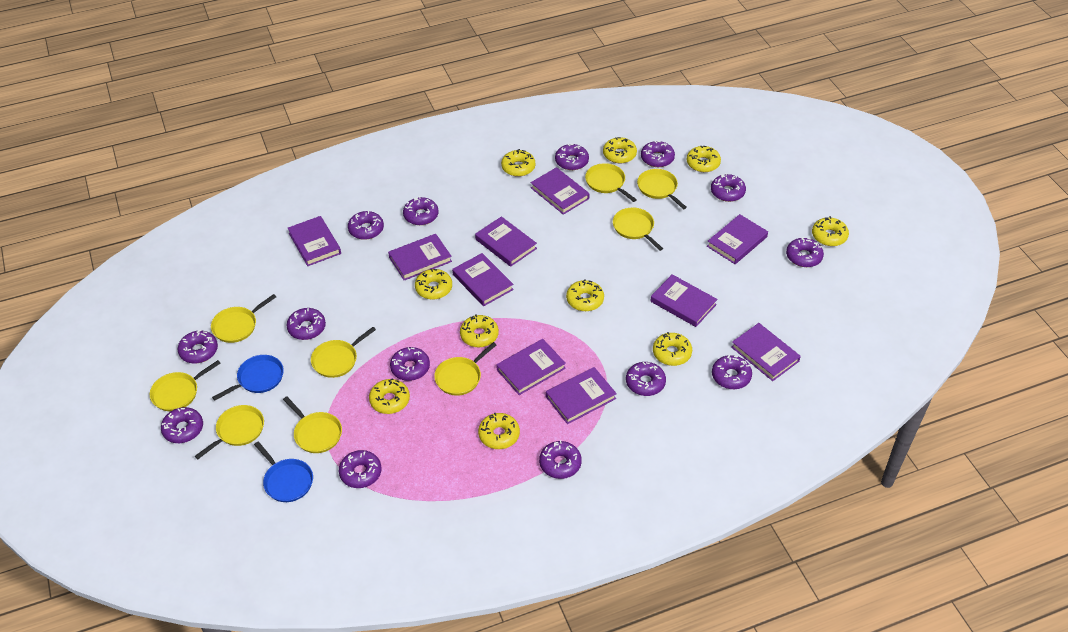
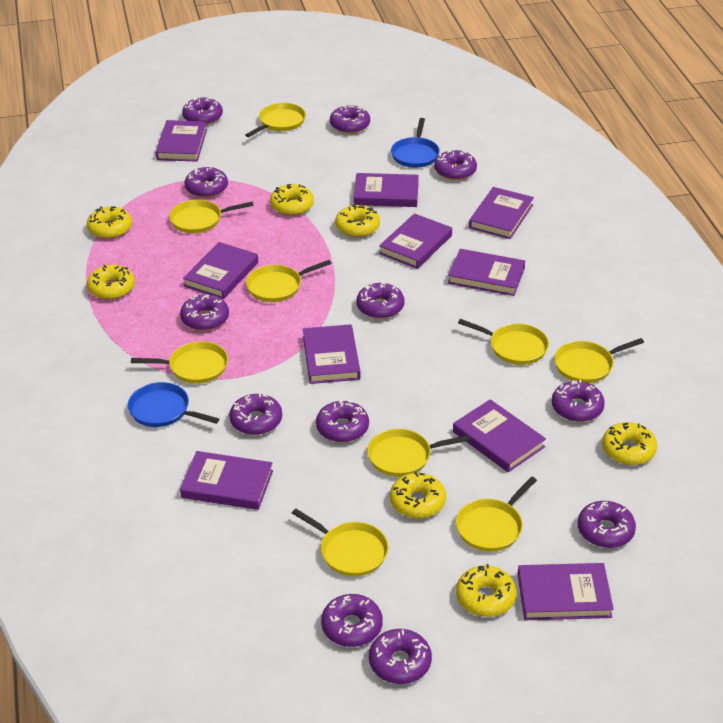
purple donut: 14 -> 12
yellow donut: 10 -> 7

